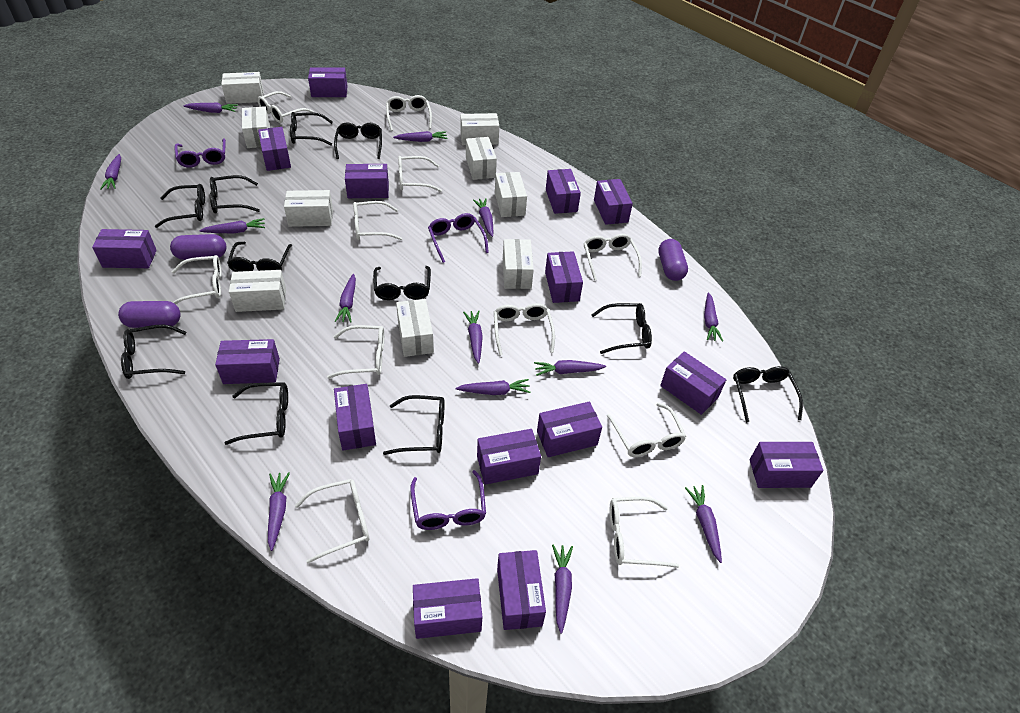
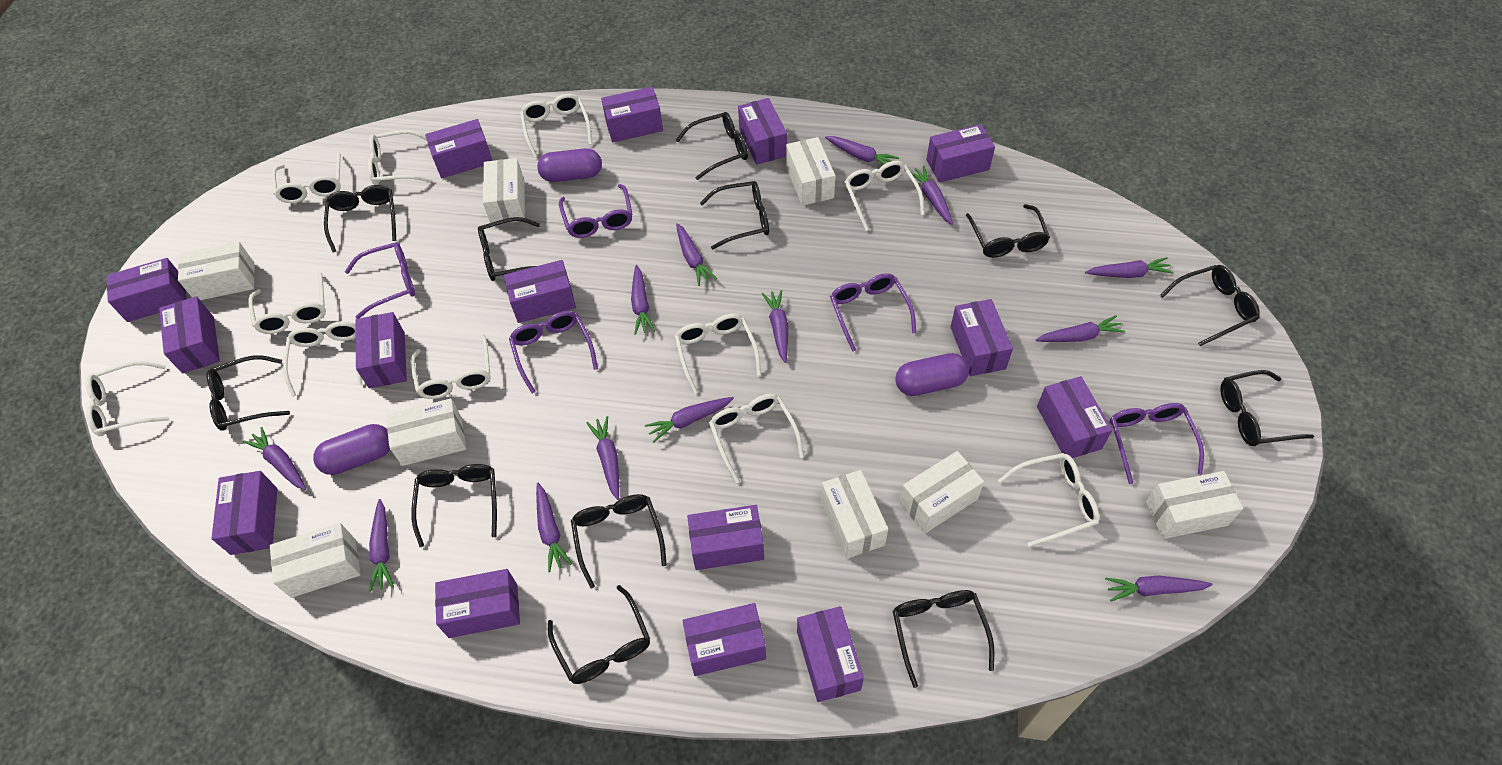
black glasses: 11 -> 12
purple glasses: 3 -> 5
white box: 9 -> 8

